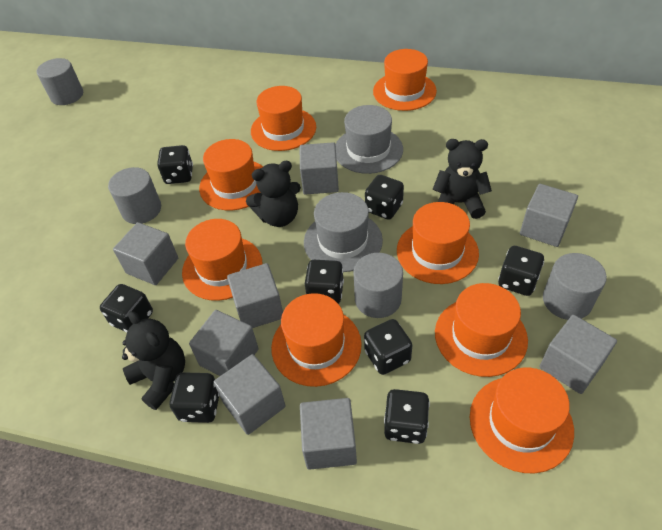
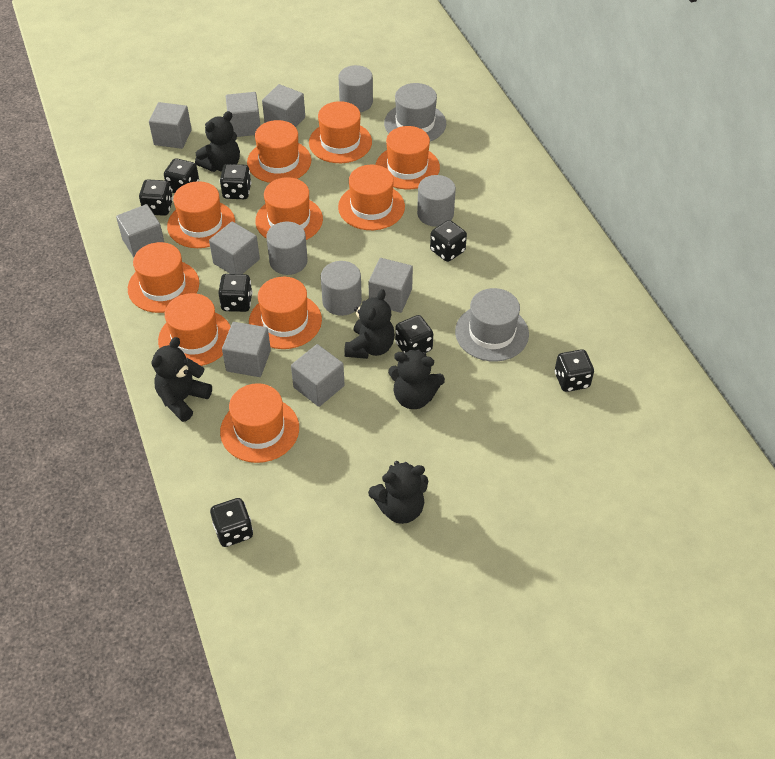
black teddy bear: 3 -> 5
orange hat: 8 -> 10

